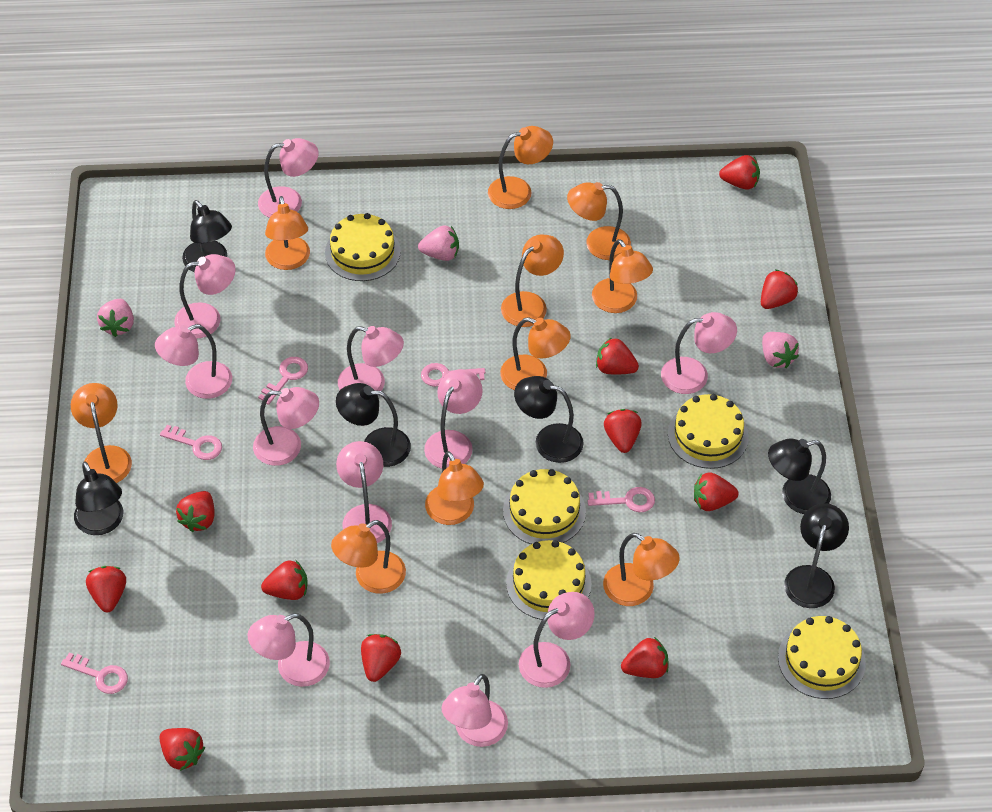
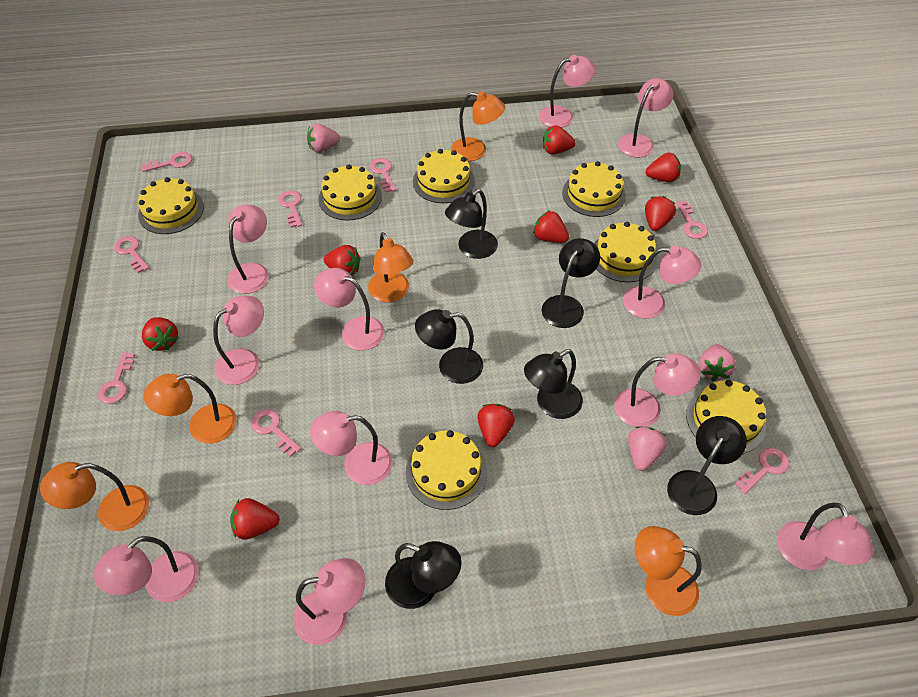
orange lamp: 10 -> 5
pink key: 5 -> 8
red strawberry: 11 -> 8
yellow cake: 5 -> 7

